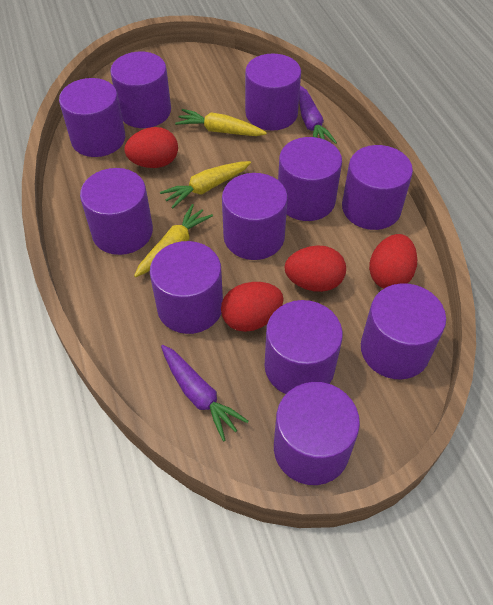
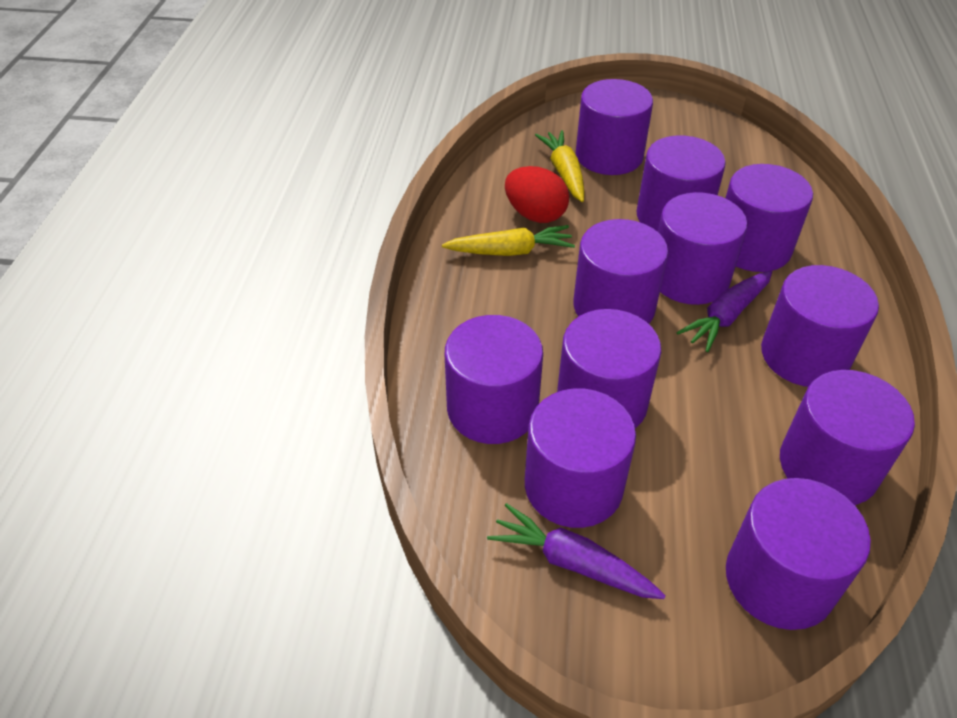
red egg: 4 -> 1
yellow carrot: 3 -> 2

